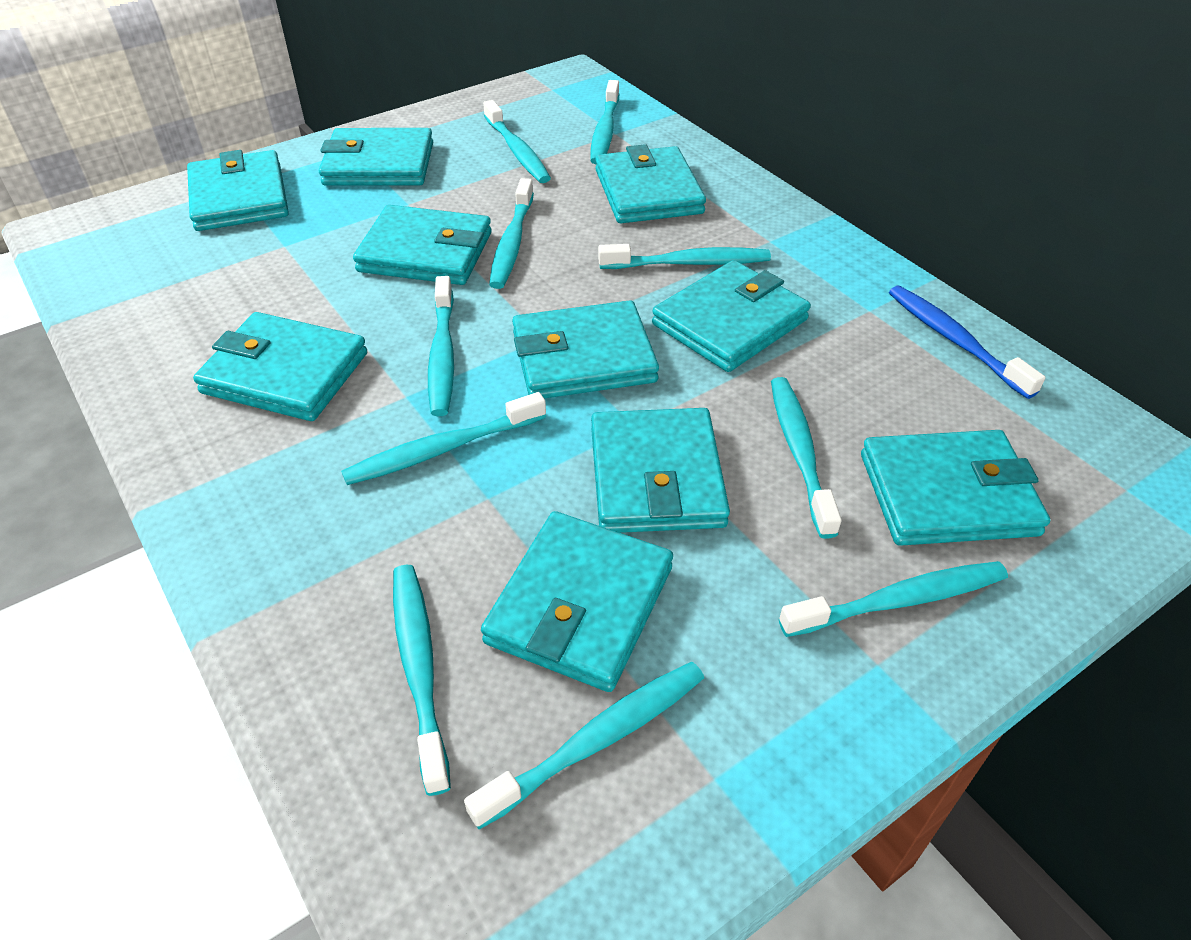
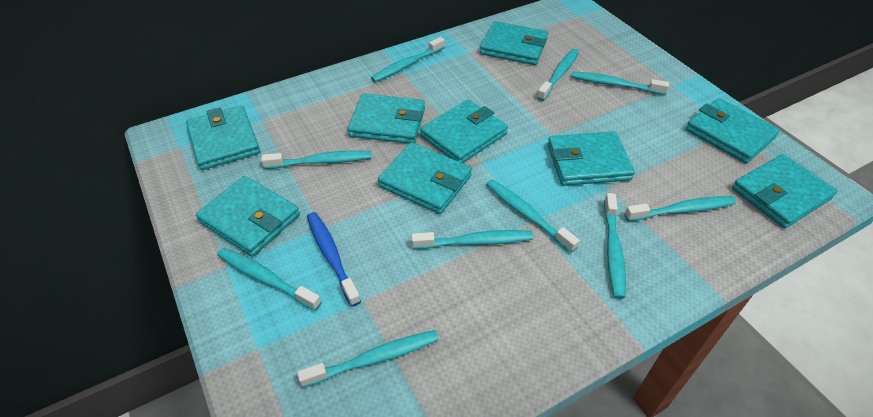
turquoise wallet: 10 -> 9

